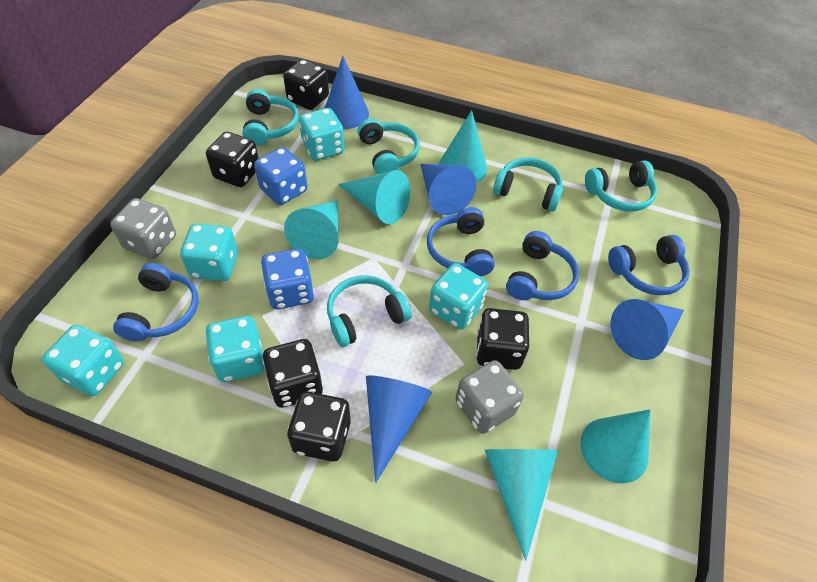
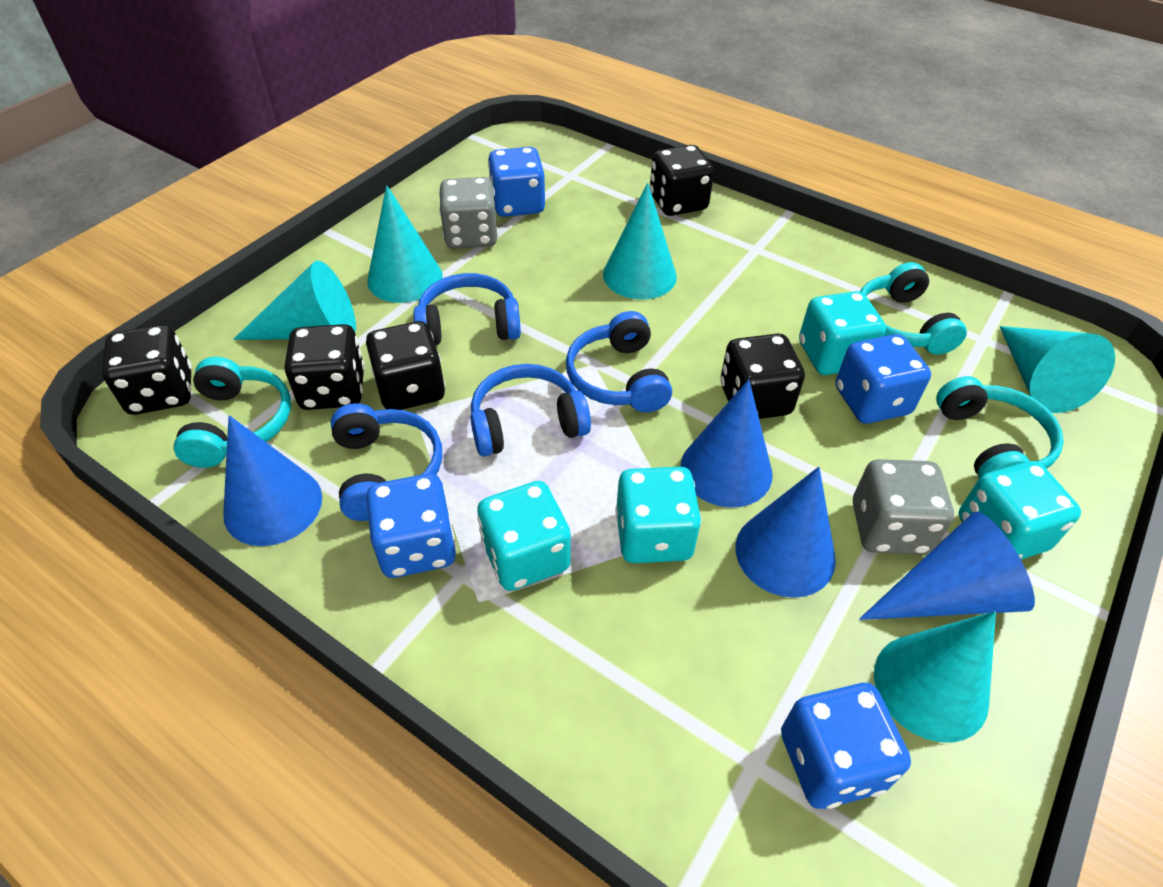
blue dice: 2 -> 4
turquoise dice: 5 -> 4
turquoise headphones: 5 -> 3

